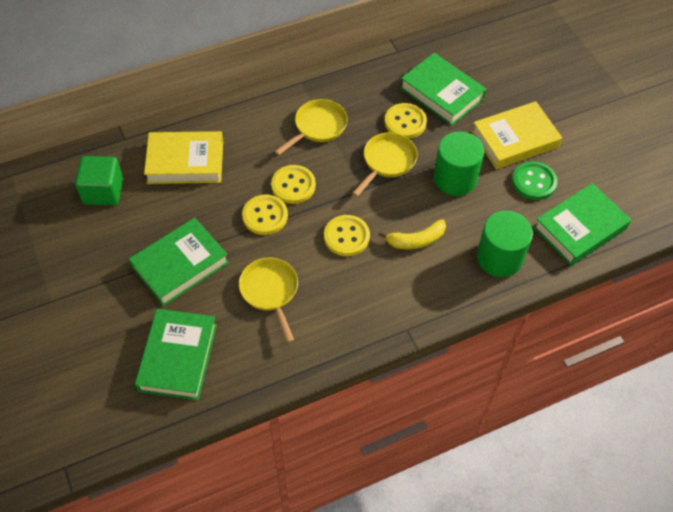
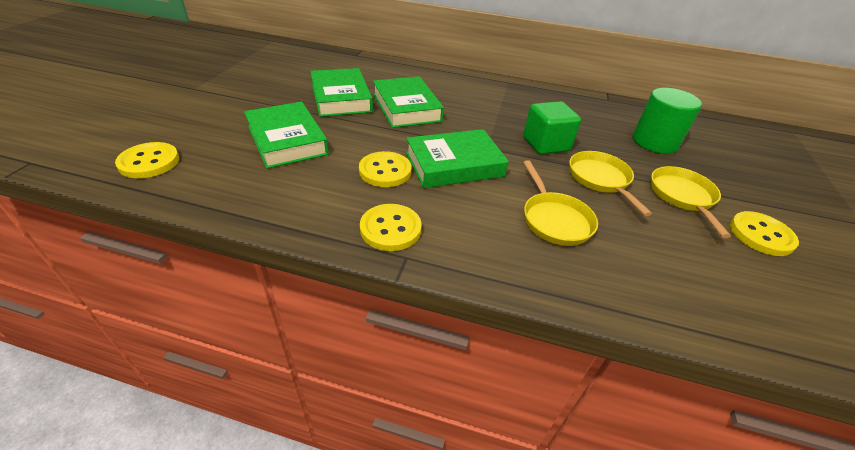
green button: 1 -> 0
green cylinder: 2 -> 1
yellow banana: 1 -> 0
yellow book: 2 -> 0

